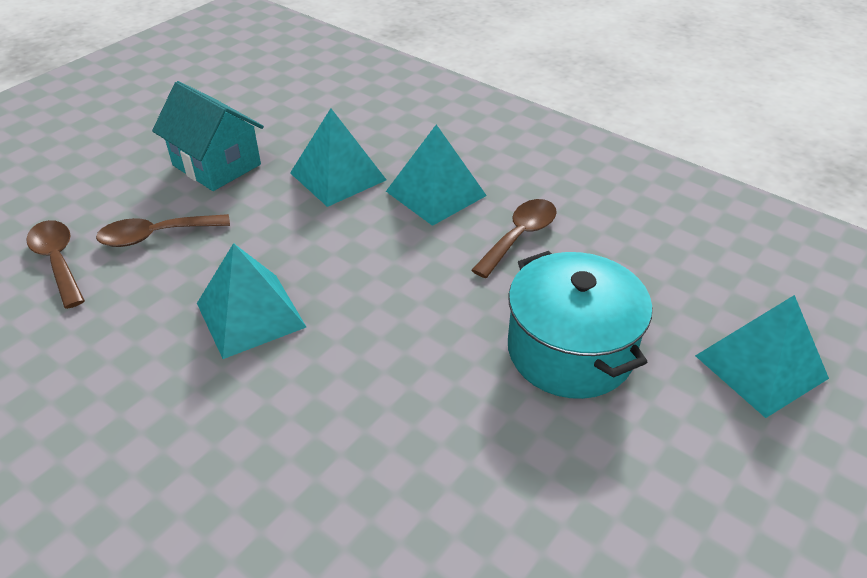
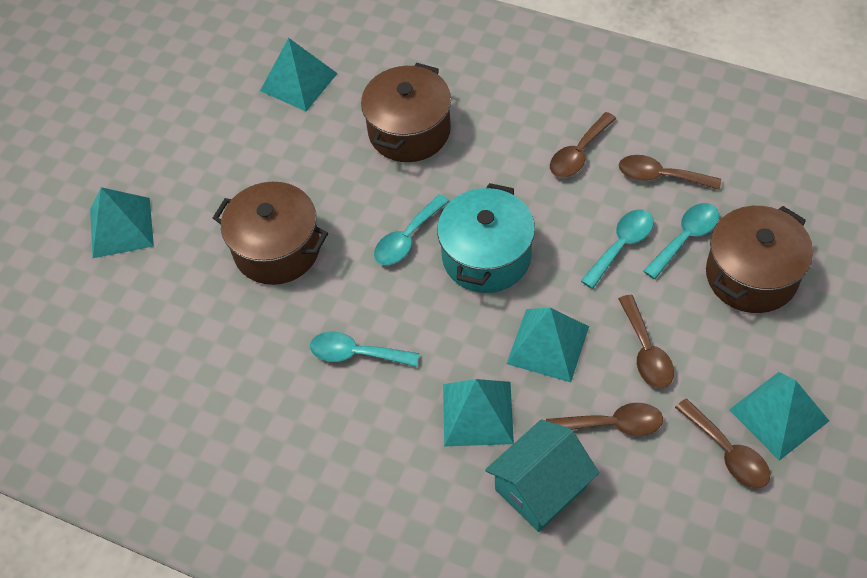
brown pot: 0 -> 3
brown spoon: 3 -> 5
turquoise pyramid: 4 -> 5
turquoise spoon: 0 -> 4

